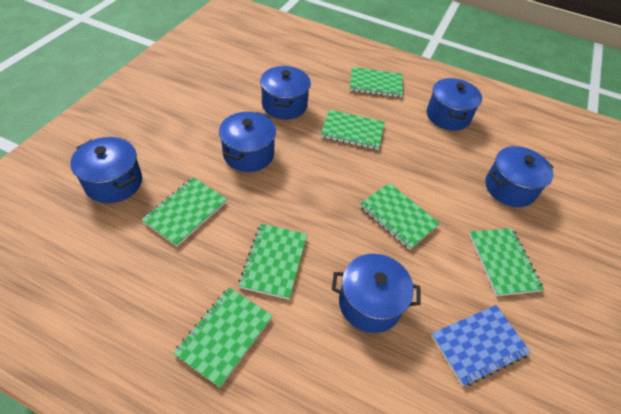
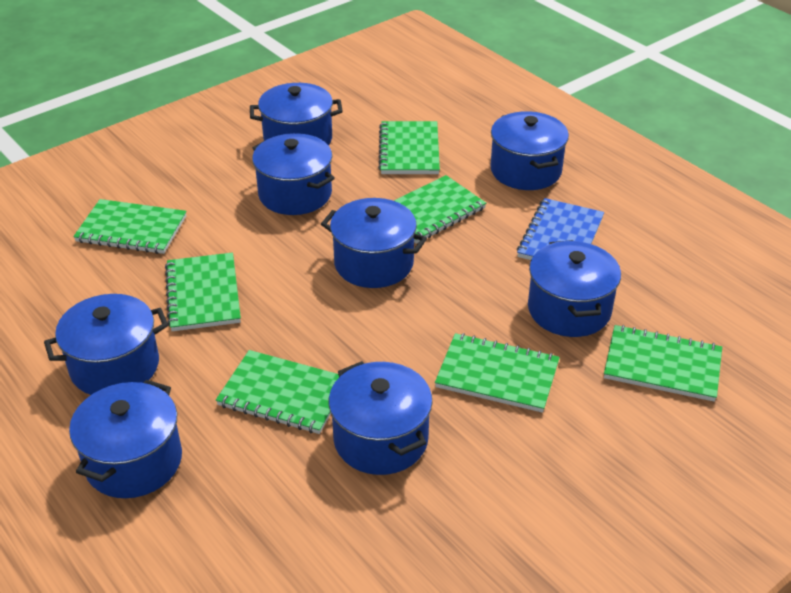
blue pot: 6 -> 8

